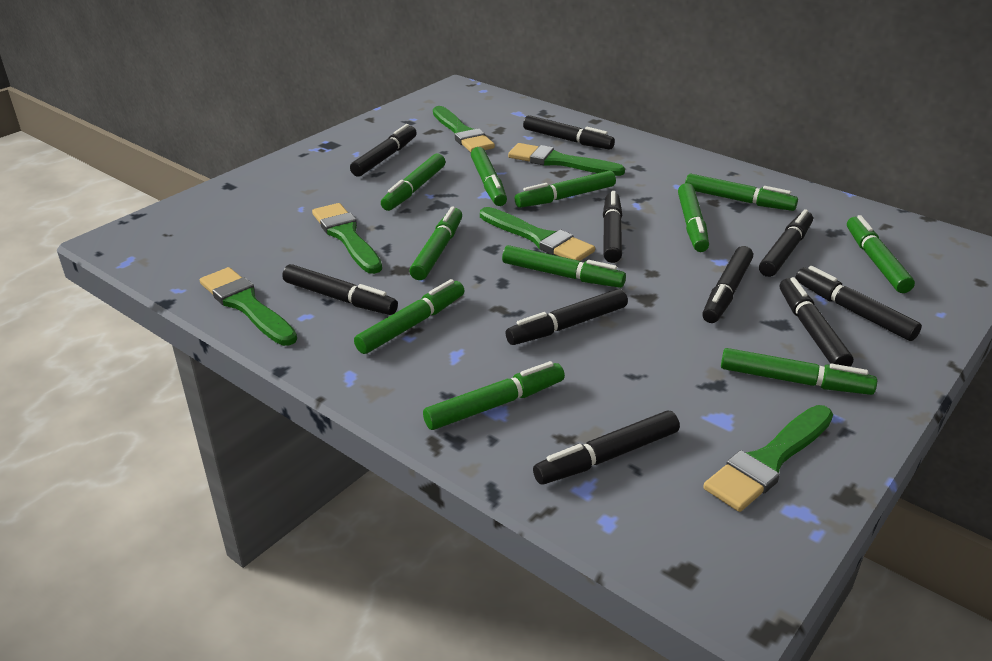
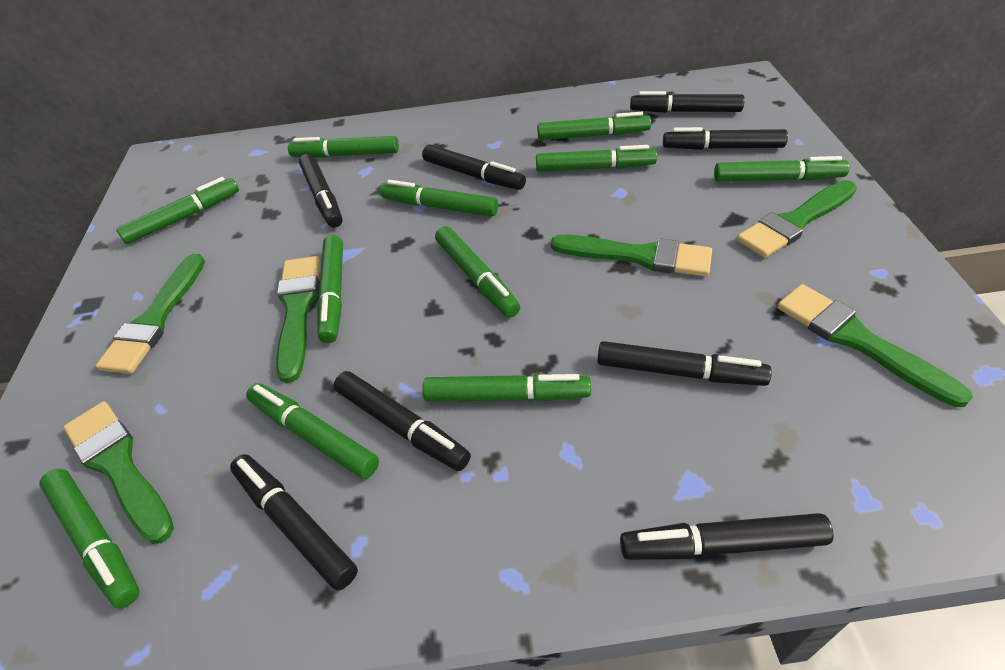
black marker: 10 -> 8

